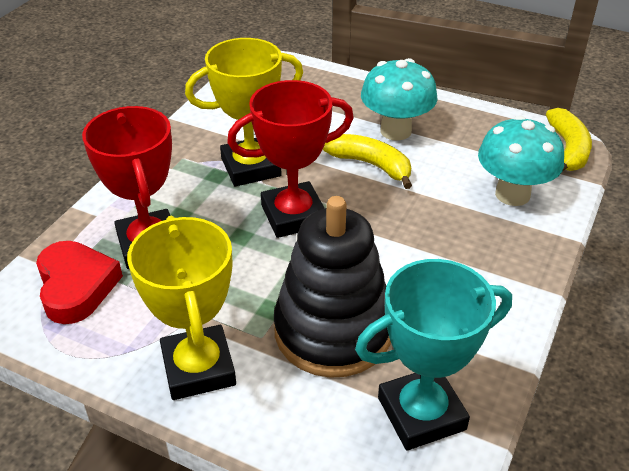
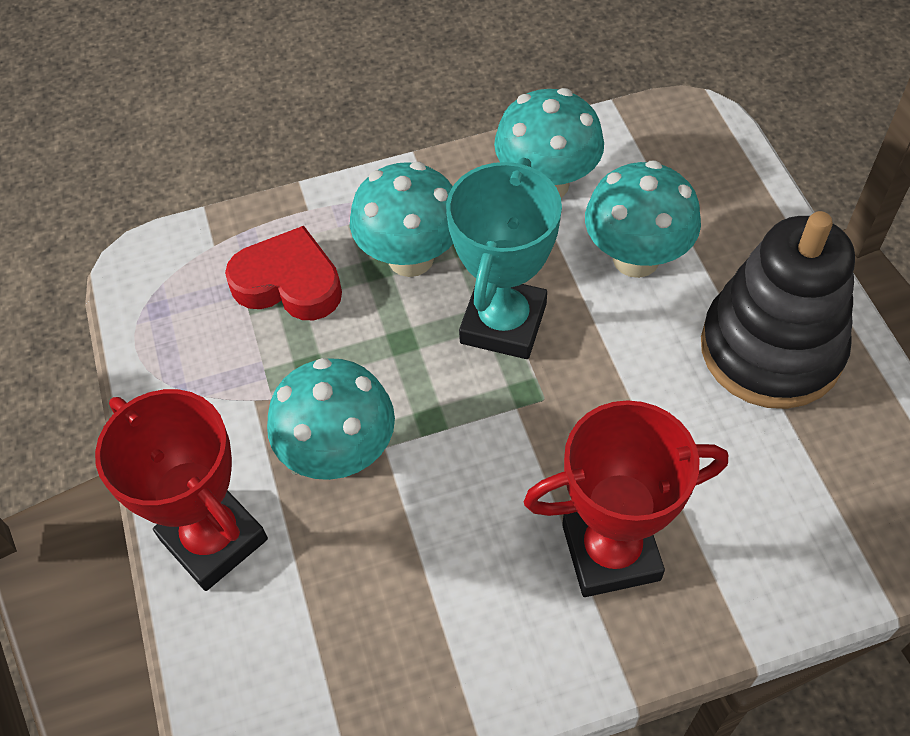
turquoise mushroom: 2 -> 4
yellow banana: 2 -> 0
yellow trophy: 2 -> 0

